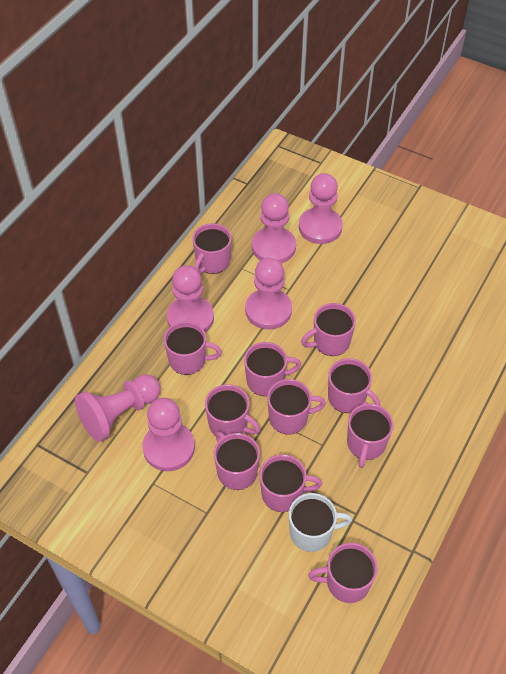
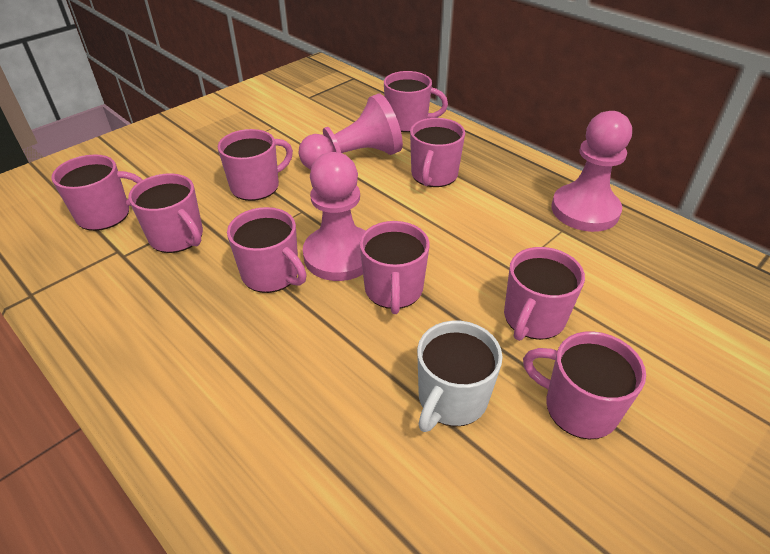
pink mug: 11 -> 9
pink pawn: 6 -> 3

